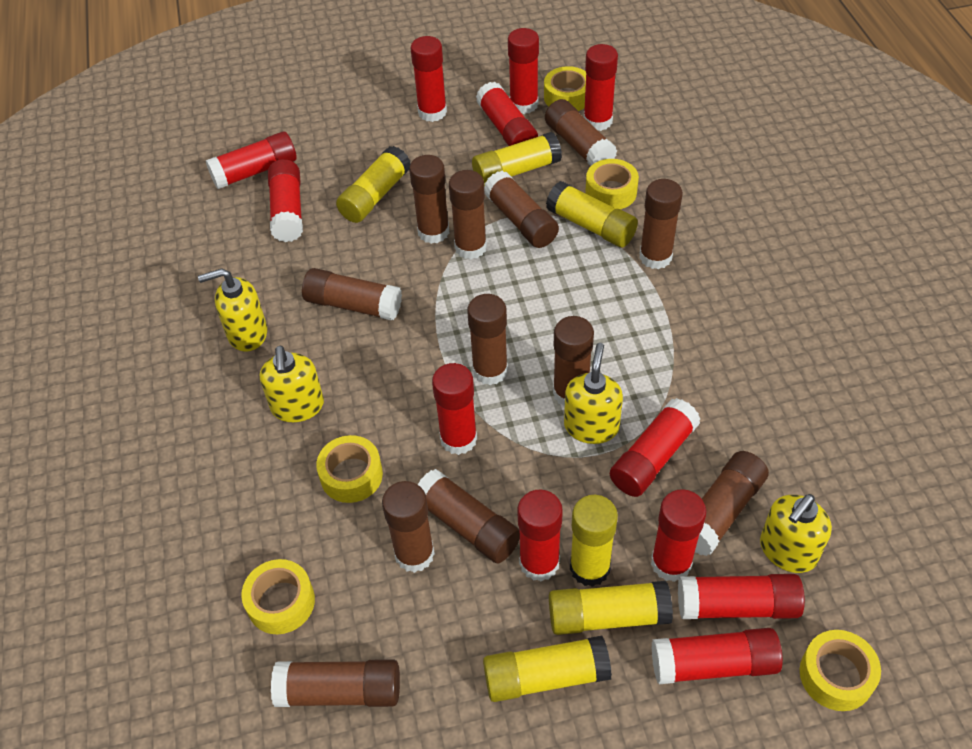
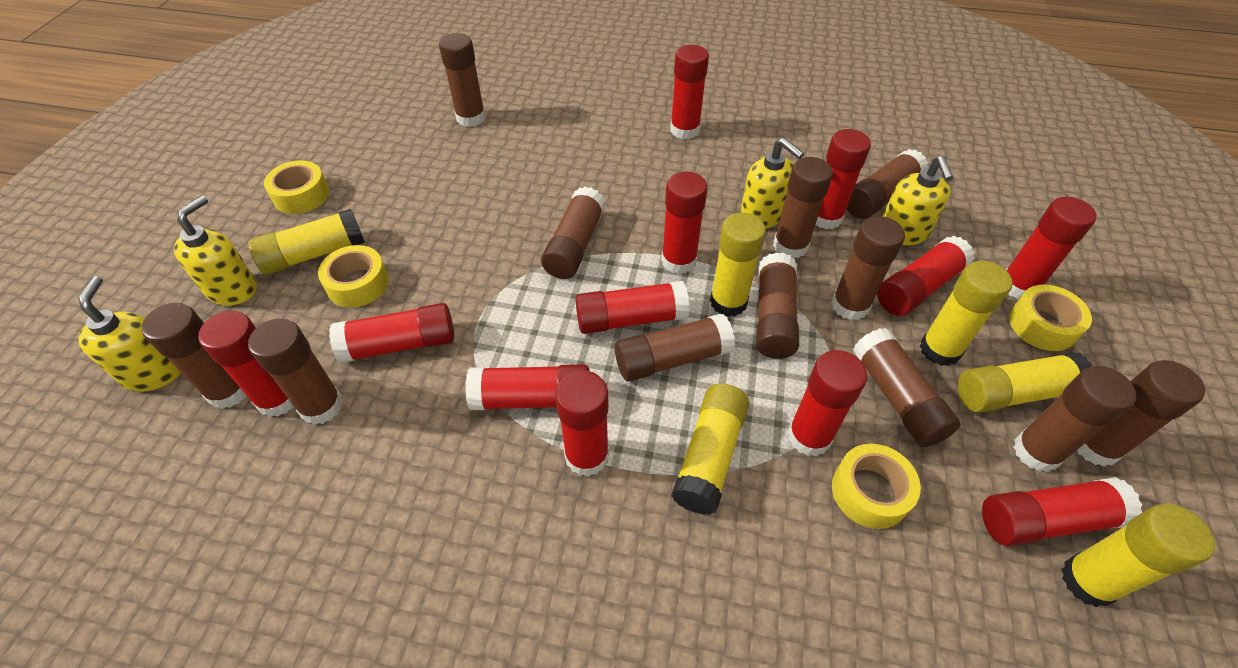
yellow tape: 5 -> 4

